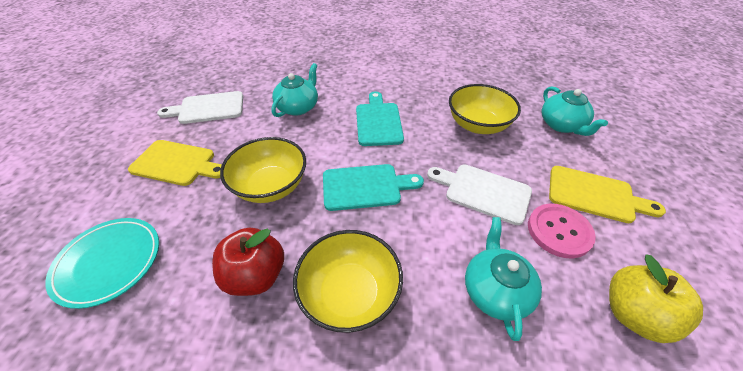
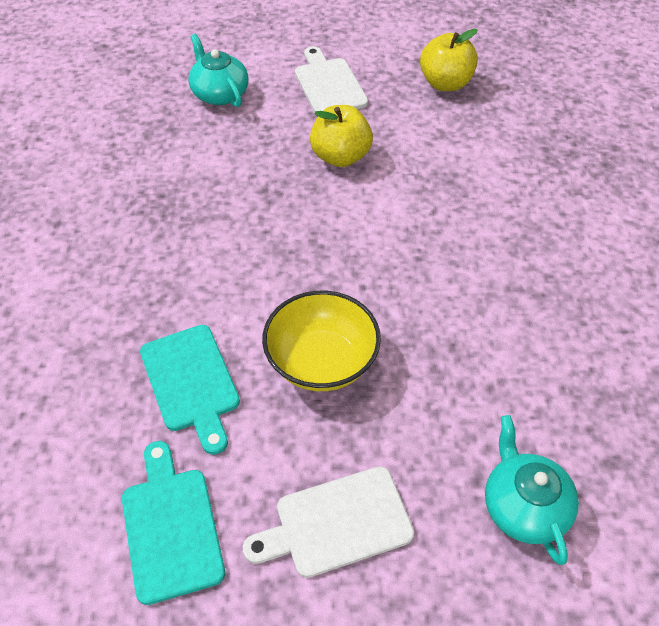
pink button: 1 -> 0
red apple: 1 -> 0
turquoise plate: 1 -> 0
turquoise teapot: 3 -> 2
yellow apple: 1 -> 2
yellow bowl: 3 -> 1
yellow cutting board: 2 -> 0

